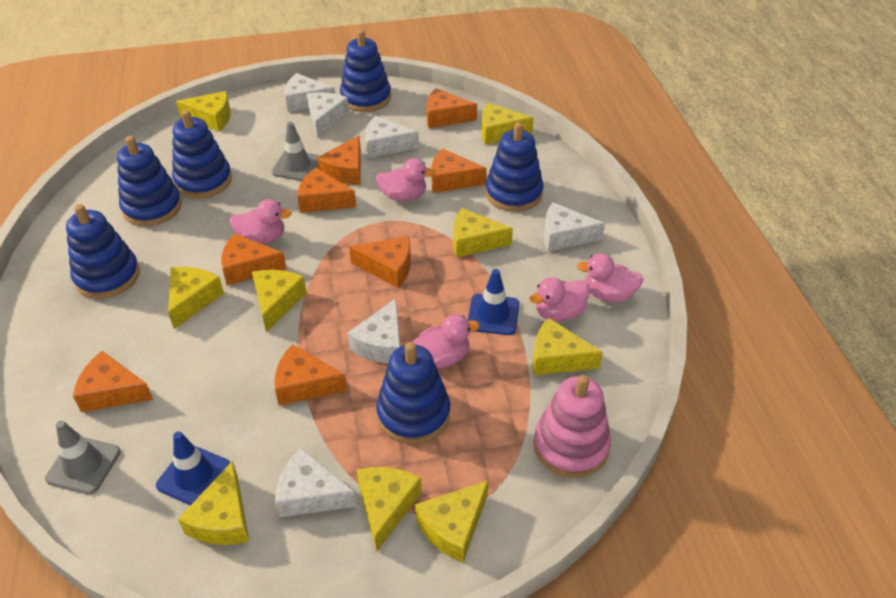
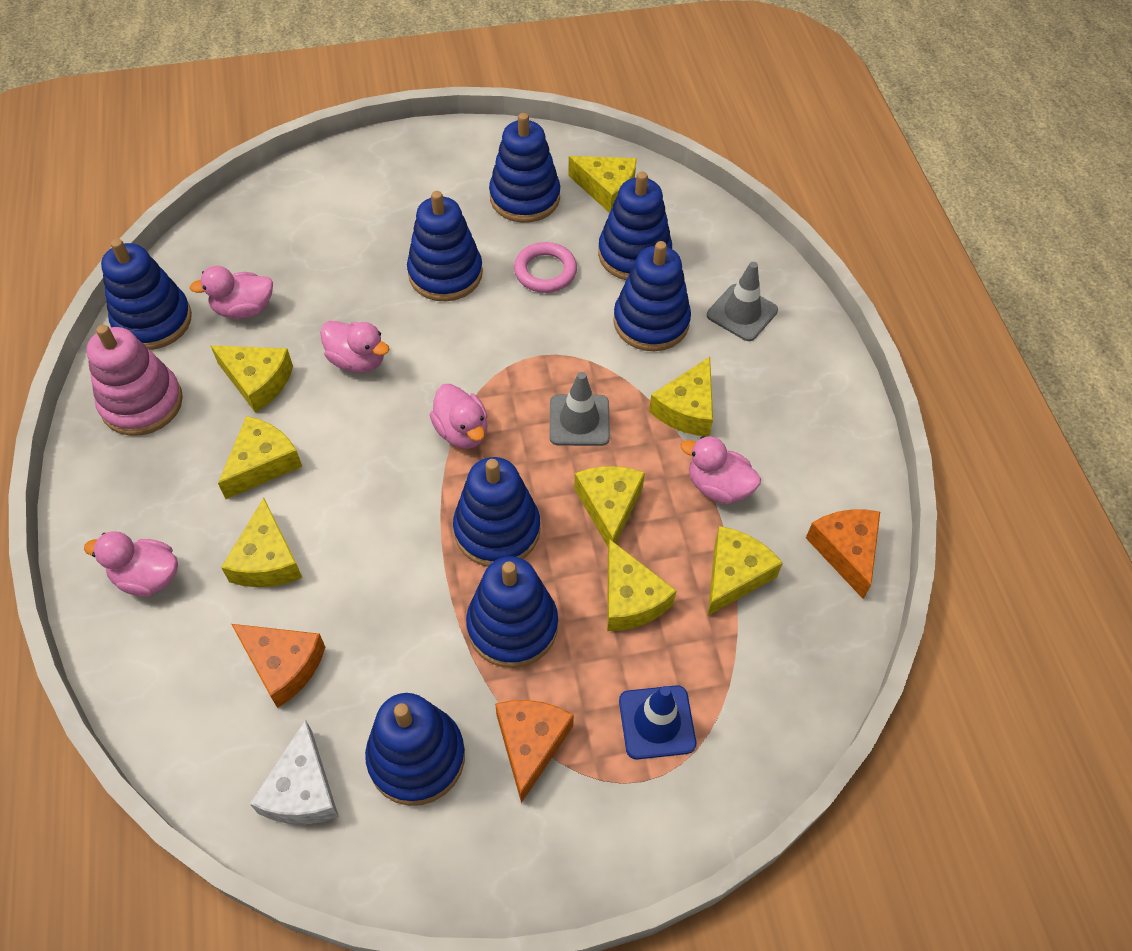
blue stacking toy: 6 -> 8
blue traffic cone: 2 -> 1
orange cheese: 8 -> 3
pink ring: 0 -> 1
white cheese: 6 -> 1
yellow cheese: 9 -> 8

